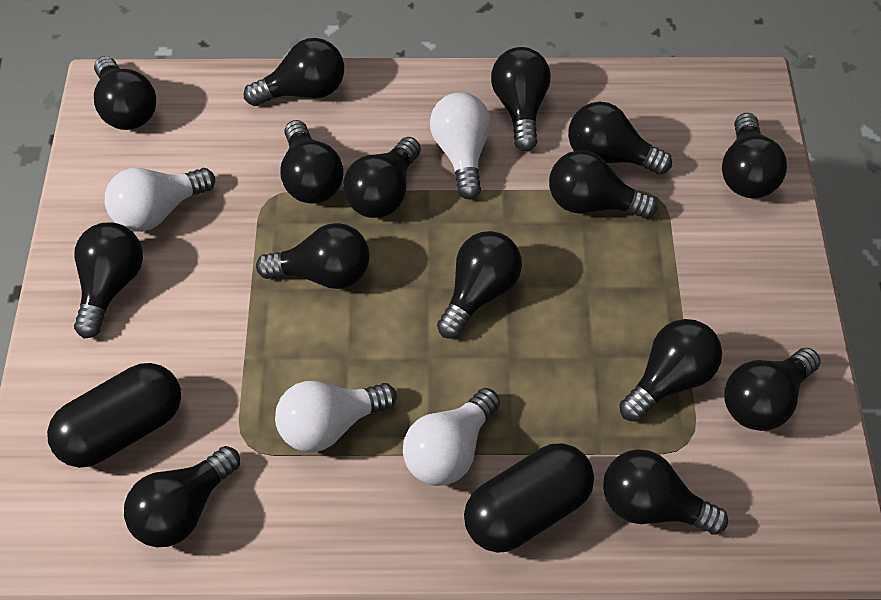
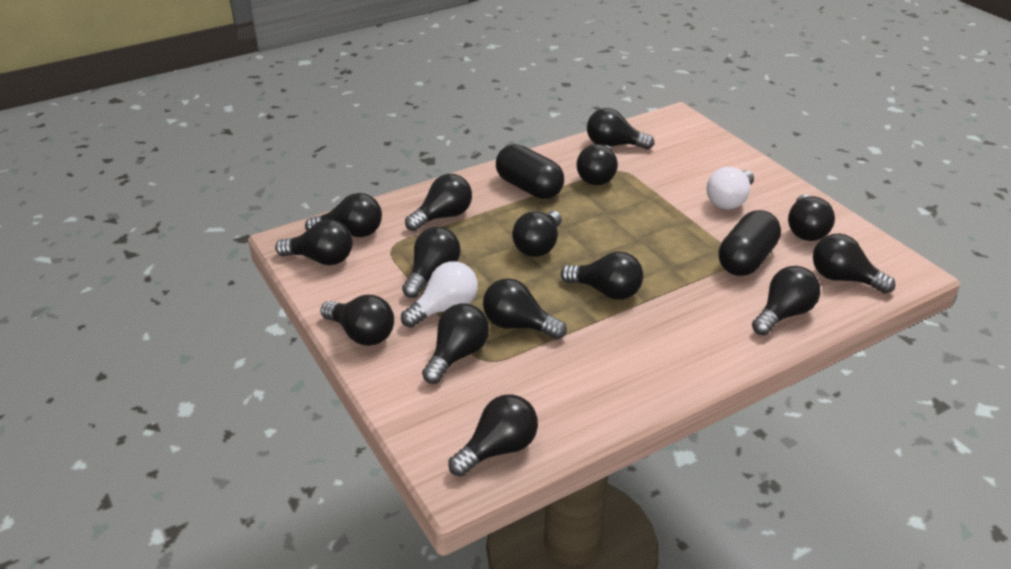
white light bulb: 4 -> 2

